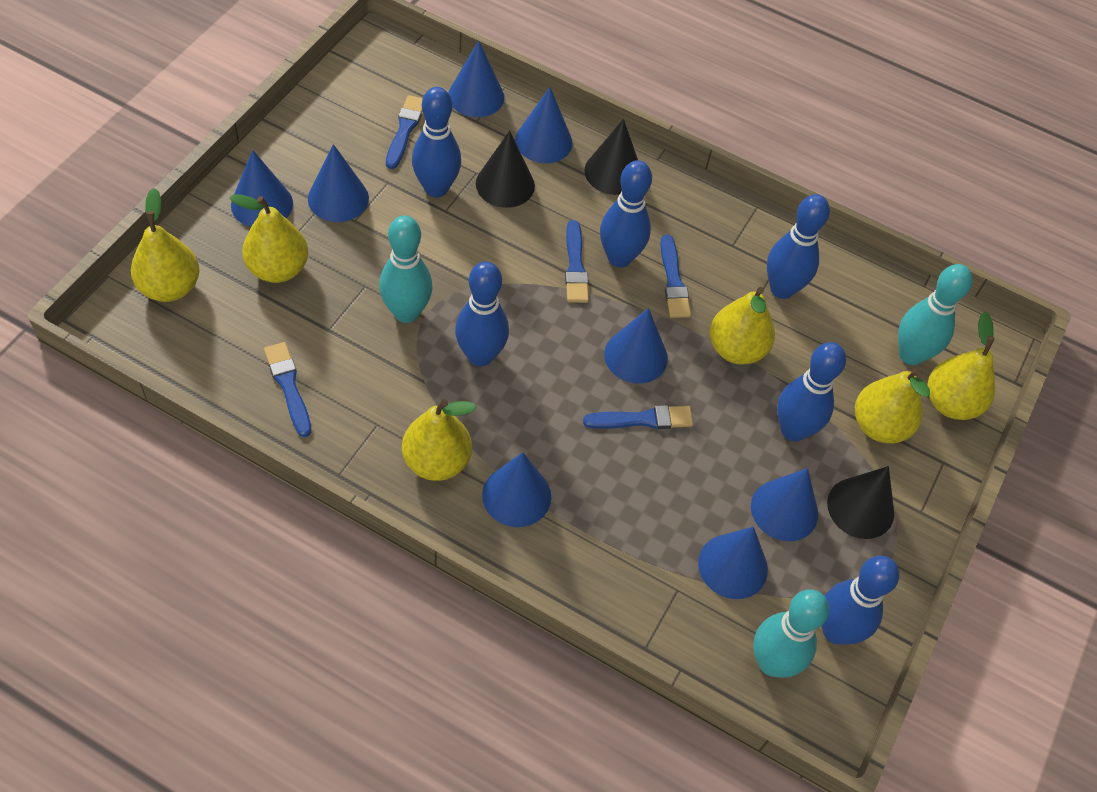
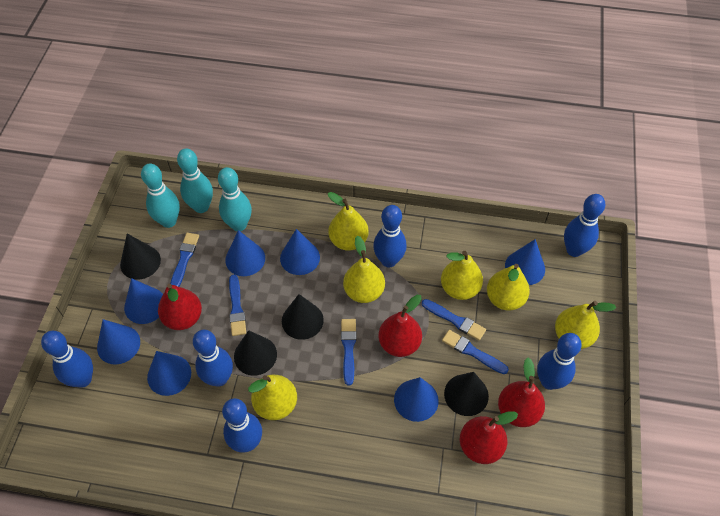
black cone: 3 -> 4
blue cone: 8 -> 7
red pear: 0 -> 4

